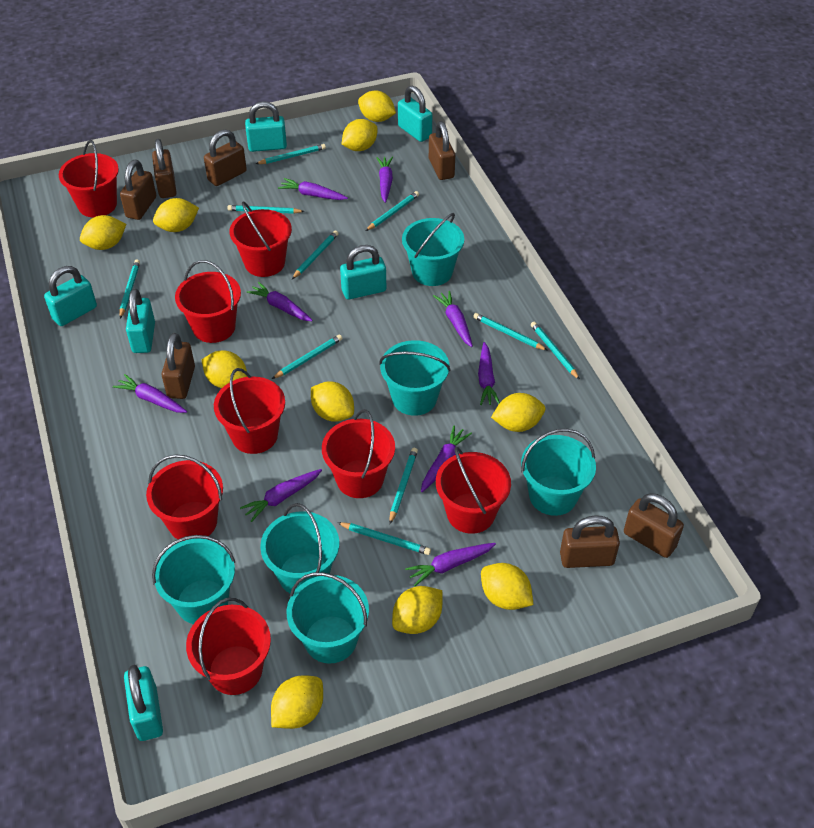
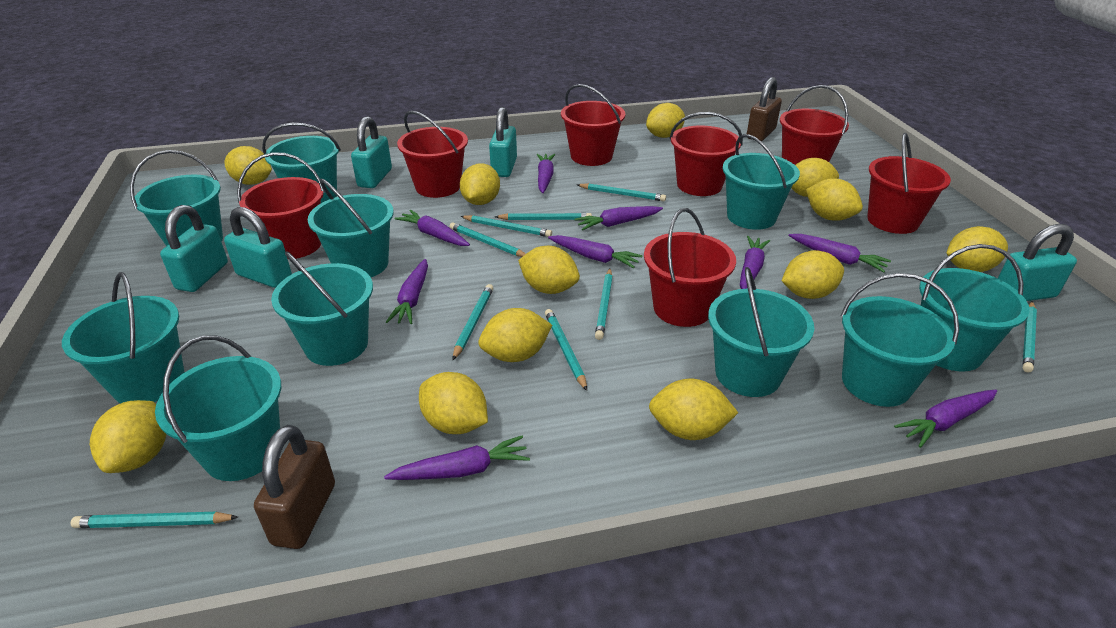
brown padlock: 7 -> 2
red bucket: 8 -> 7
turquoise bucket: 6 -> 10
turquoise padlock: 6 -> 5
turquoise pencil: 10 -> 9
yellow lemon: 10 -> 12

